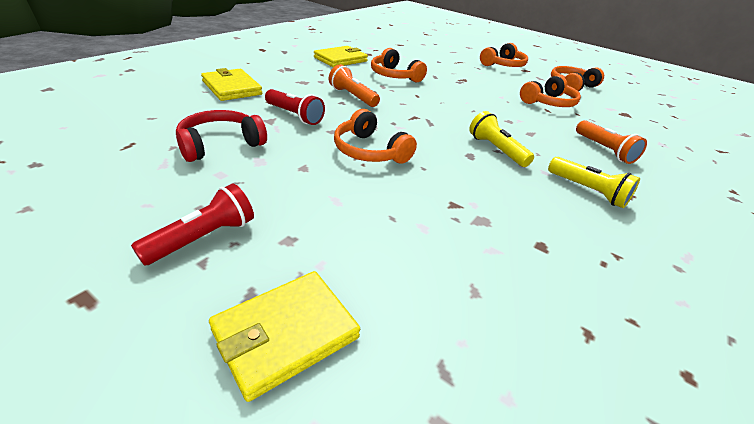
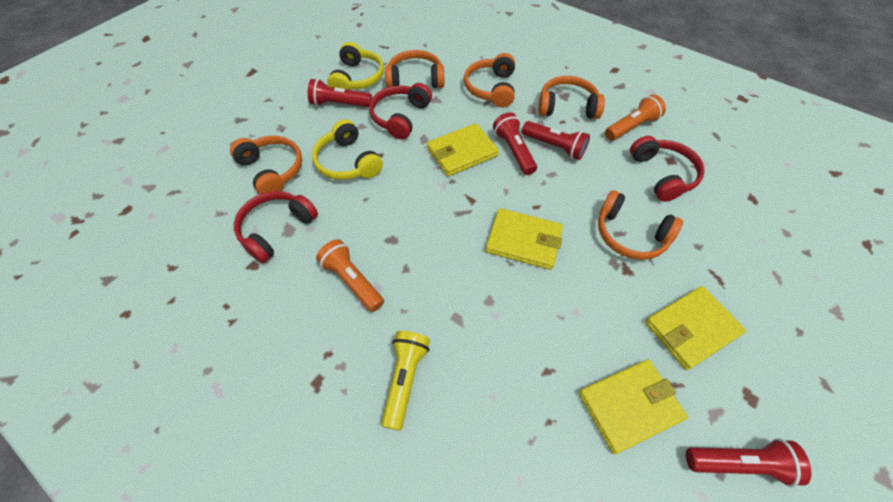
red flashlight: 2 -> 4
red headphones: 1 -> 3
yellow flashlight: 2 -> 1
yellow headphones: 0 -> 2
yellow wallet: 3 -> 4

